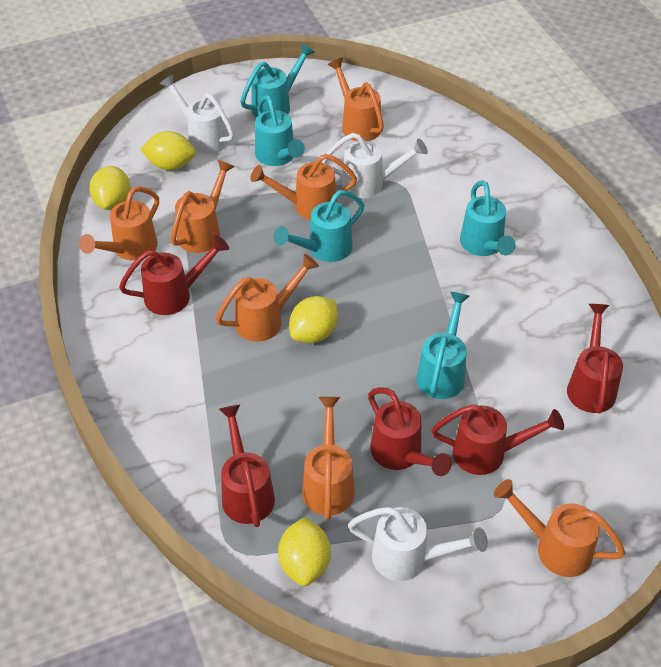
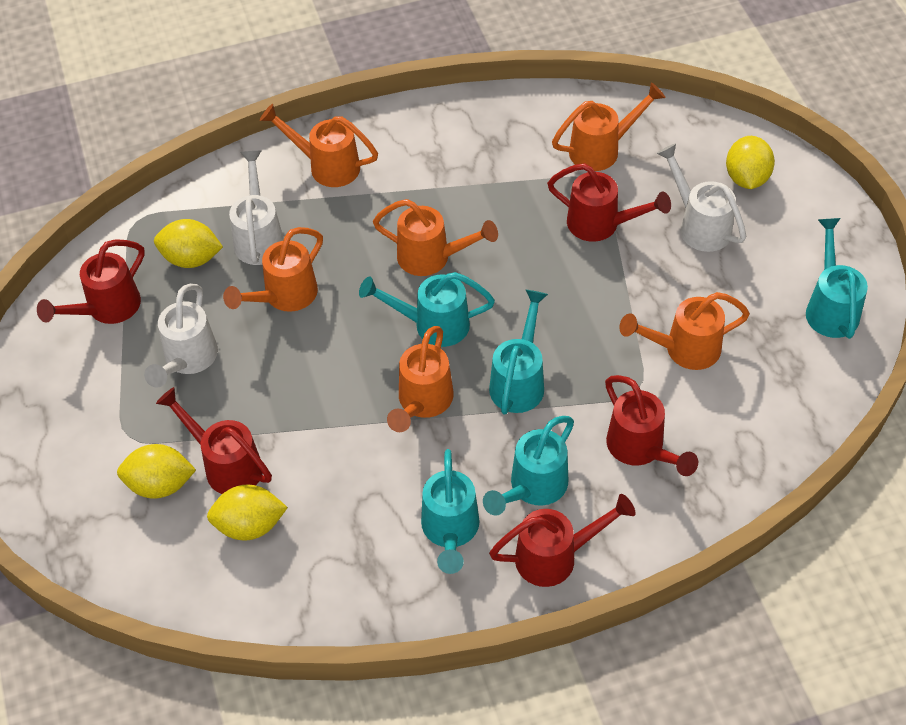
orange watering can: 7 -> 6

